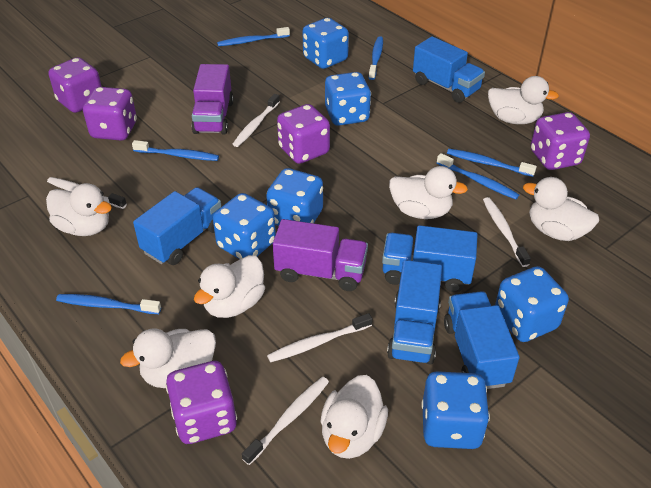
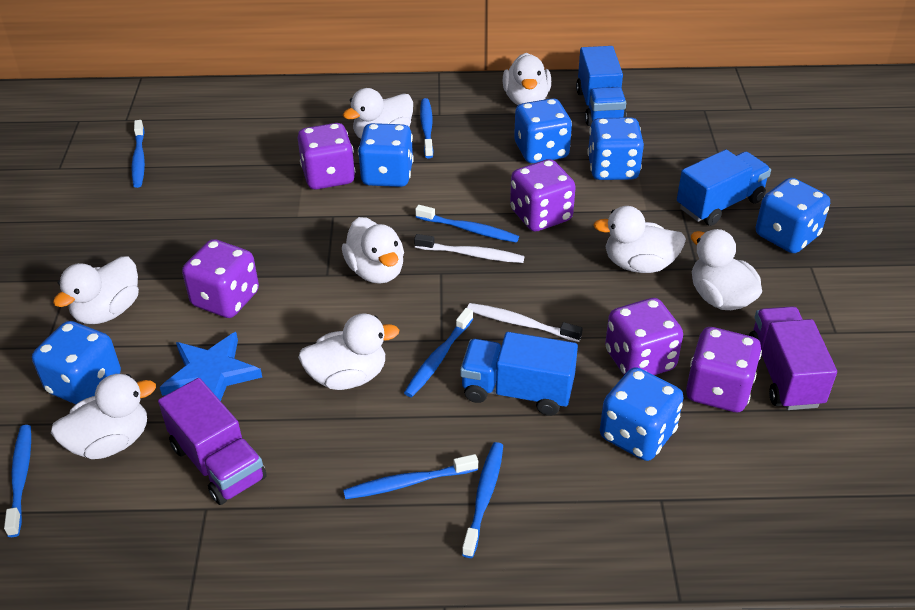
blue star: 0 -> 1
blue toothbrush: 6 -> 7
blue truck: 5 -> 3
white duck: 7 -> 8
white toothbrush: 5 -> 2

